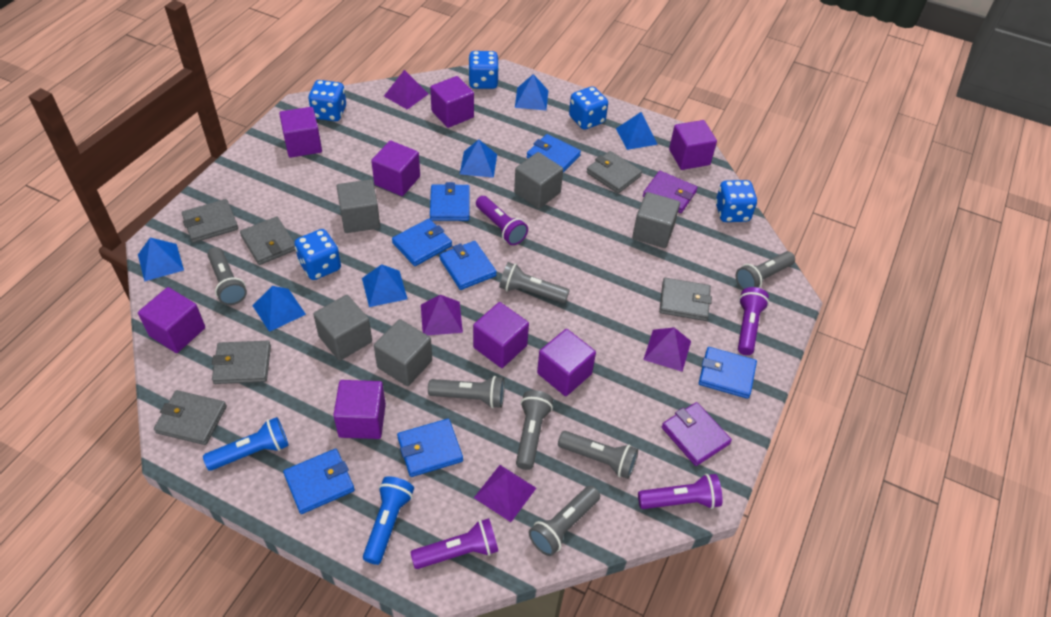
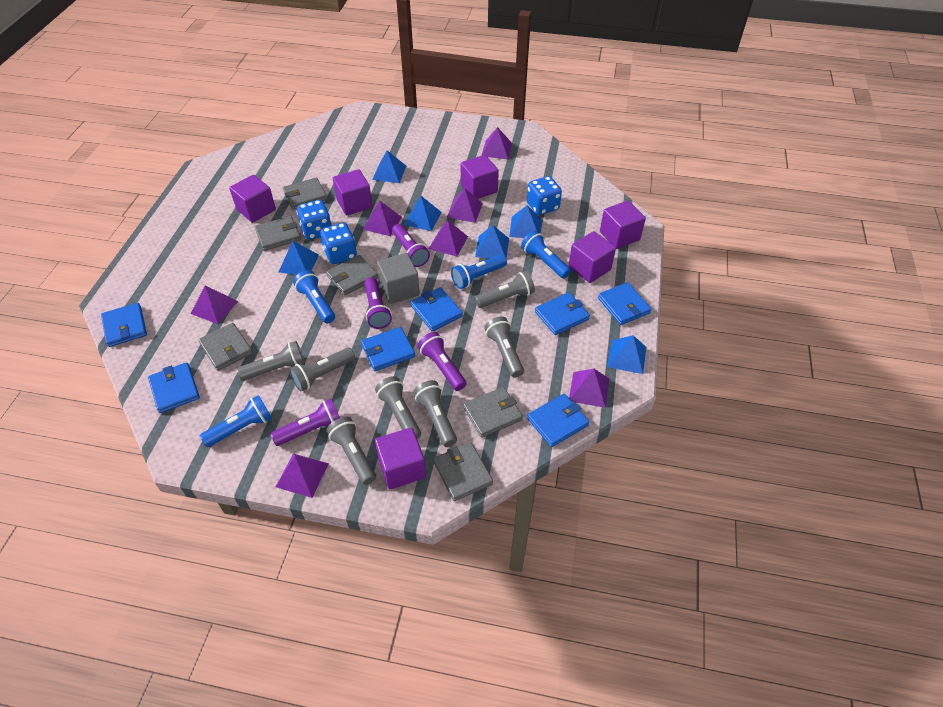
blue dice: 5 -> 3
blue flashlight: 2 -> 4
grey cube: 5 -> 1
purple cube: 8 -> 6
purple pyramid: 4 -> 7
purple wallet: 2 -> 0

